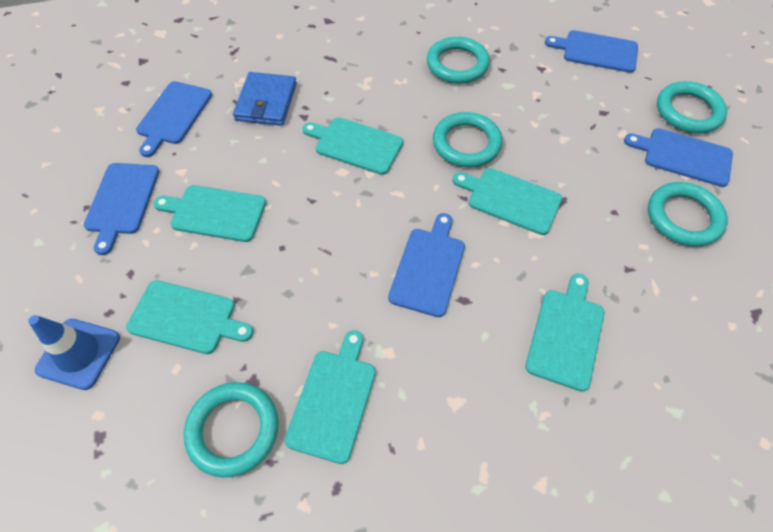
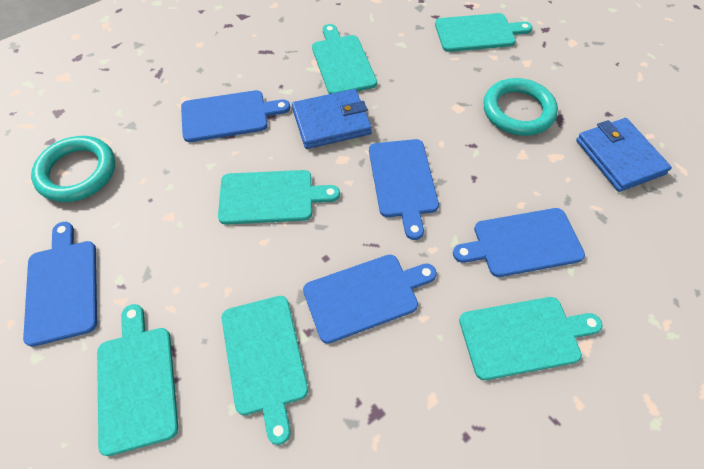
blue traffic cone: 1 -> 0
blue wallet: 1 -> 2
turquoise ring: 5 -> 2

